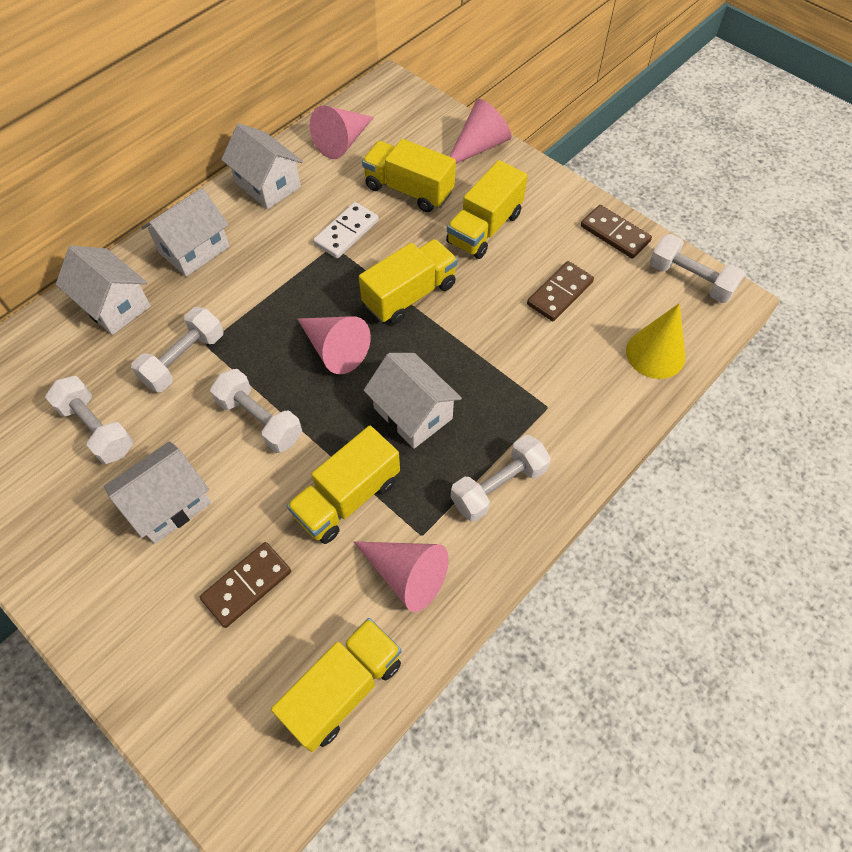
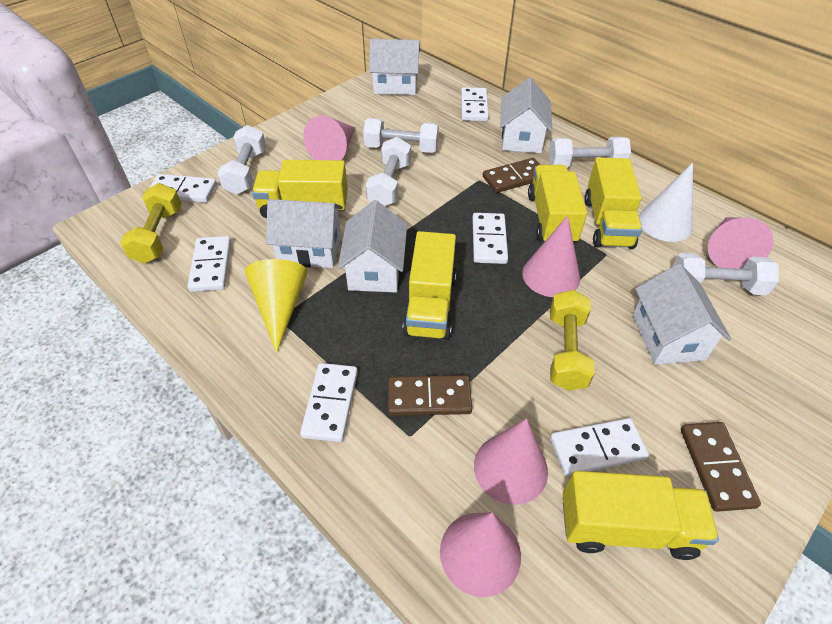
pink cone: 4 -> 5
white cone: 0 -> 1
white domino: 1 -> 6
yellow dumbbell: 0 -> 2

